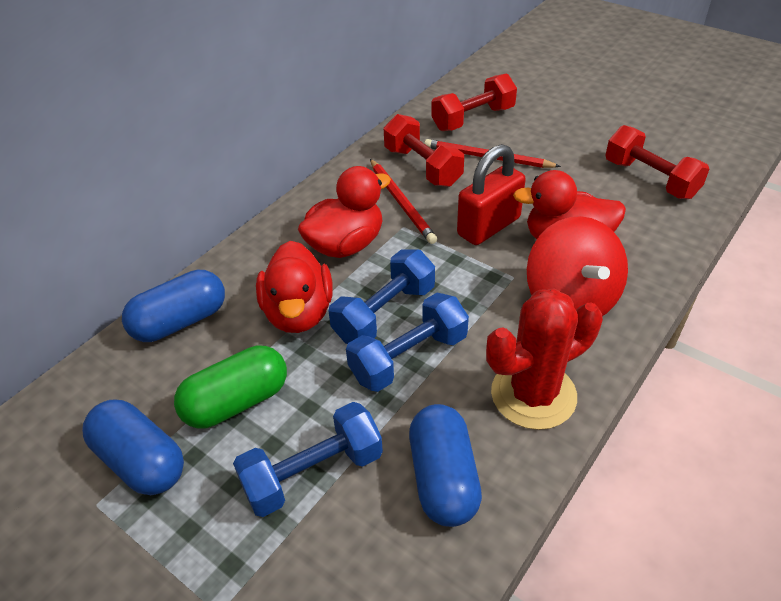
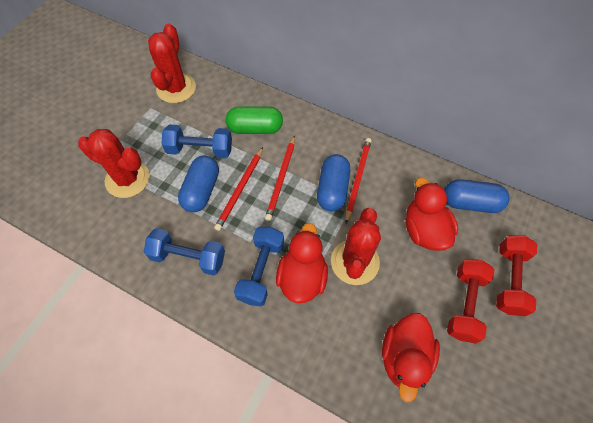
red cactus: 1 -> 3
red dumbbell: 3 -> 2
red padlock: 1 -> 0
red pencil: 2 -> 3
red spinning top: 1 -> 0

